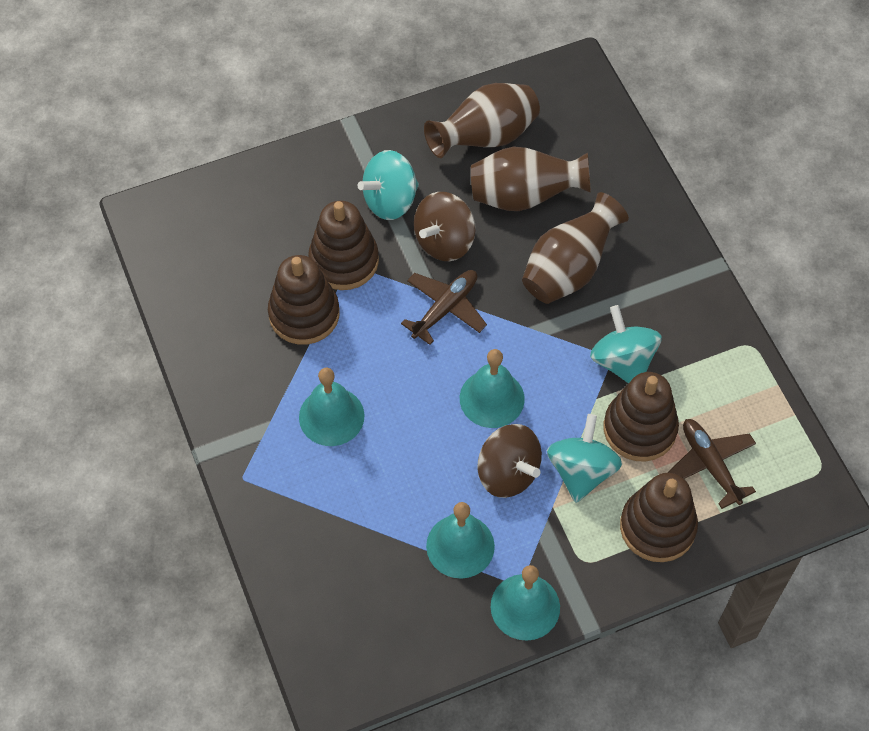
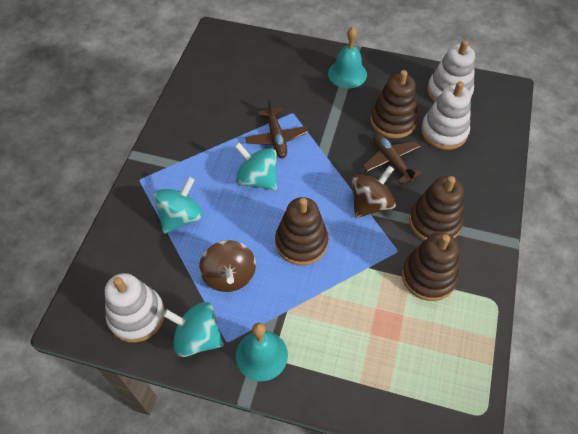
brown vase: 3 -> 0
turquoise bell: 4 -> 2
white stacking toy: 0 -> 3

